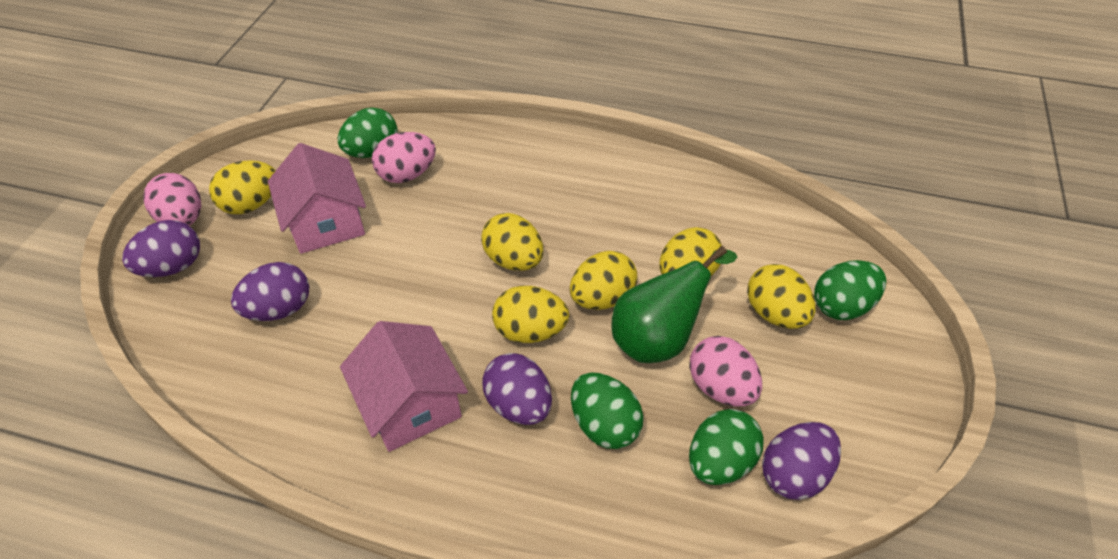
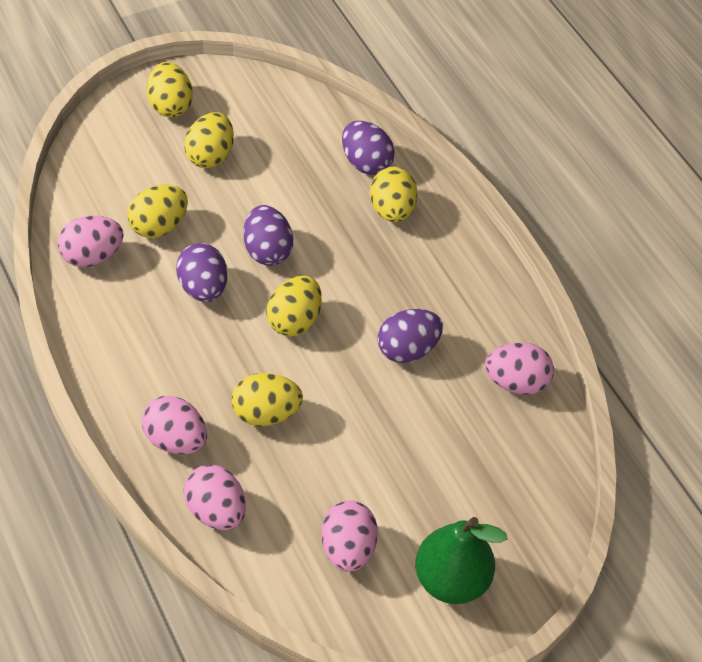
green egg: 4 -> 0
pink egg: 3 -> 5
pink house: 2 -> 0

